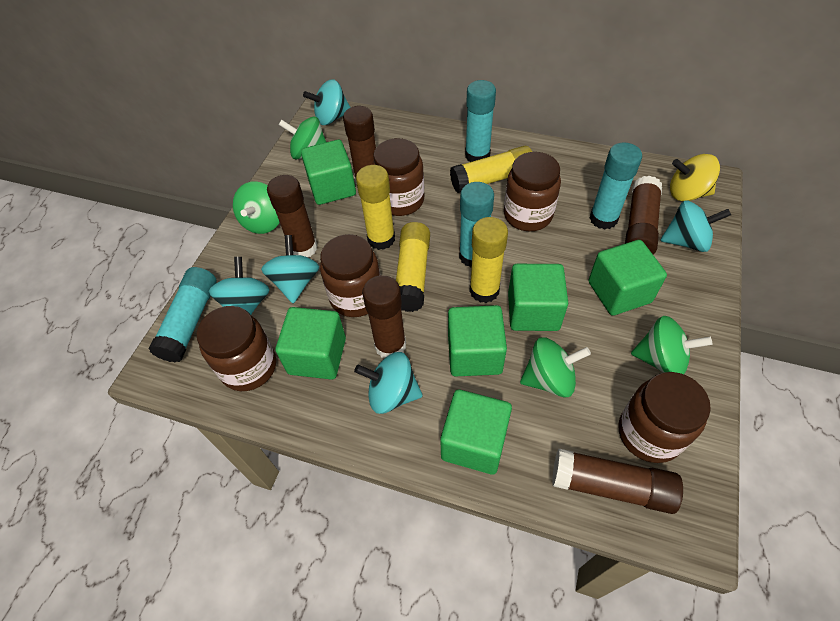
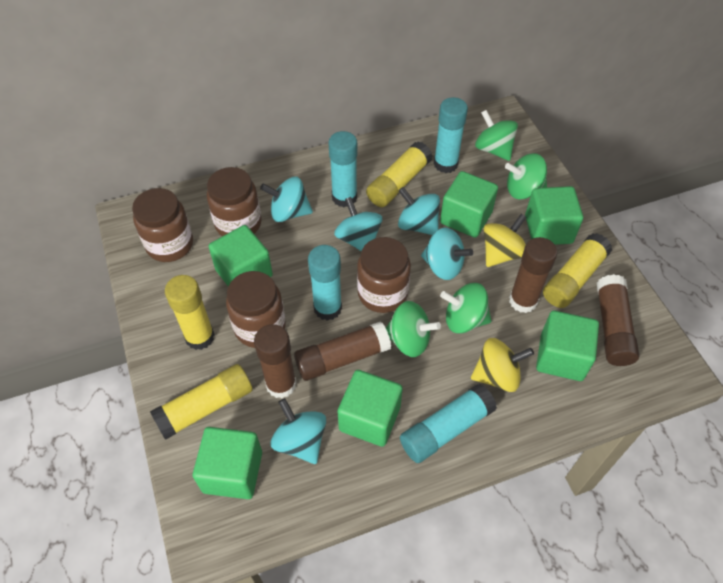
brown glue stick: 5 -> 4
brown jar: 5 -> 4
yellow spinning top: 1 -> 2

